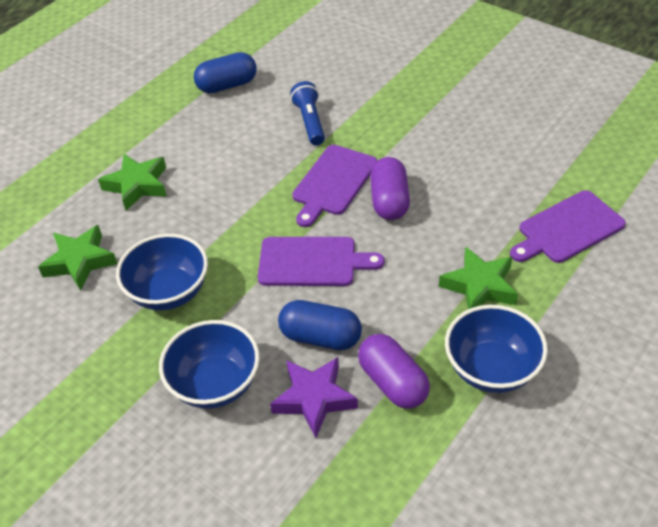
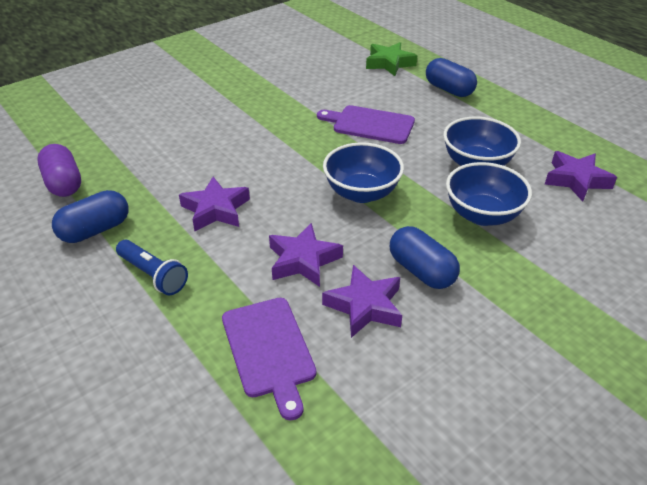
blue capsule: 2 -> 3
green star: 3 -> 1
purple capsule: 2 -> 1
purple cutting board: 3 -> 2
purple star: 1 -> 4

